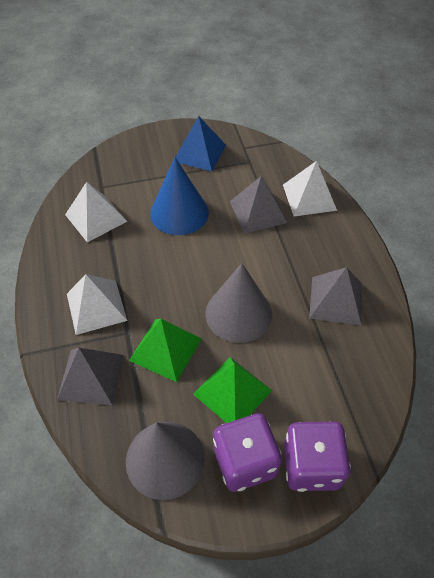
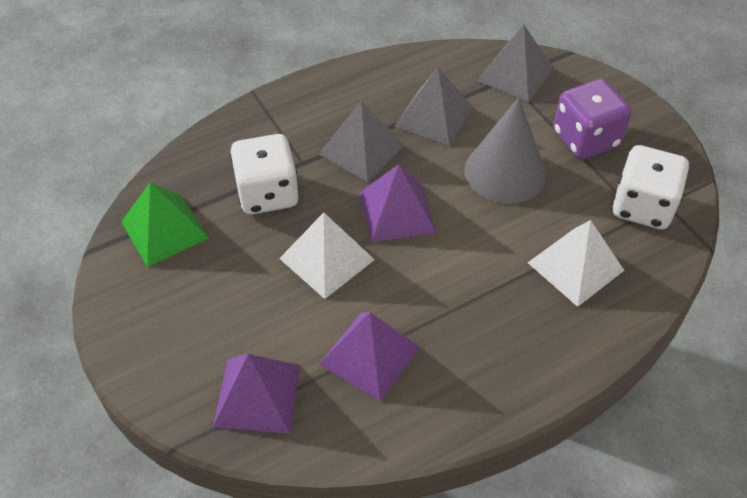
blue cone: 1 -> 0
blue pyramid: 1 -> 0
green pyramid: 2 -> 1
grey cone: 2 -> 1
purple dice: 2 -> 1
purple pyramid: 0 -> 3
white dice: 0 -> 2
white pyramid: 3 -> 2

